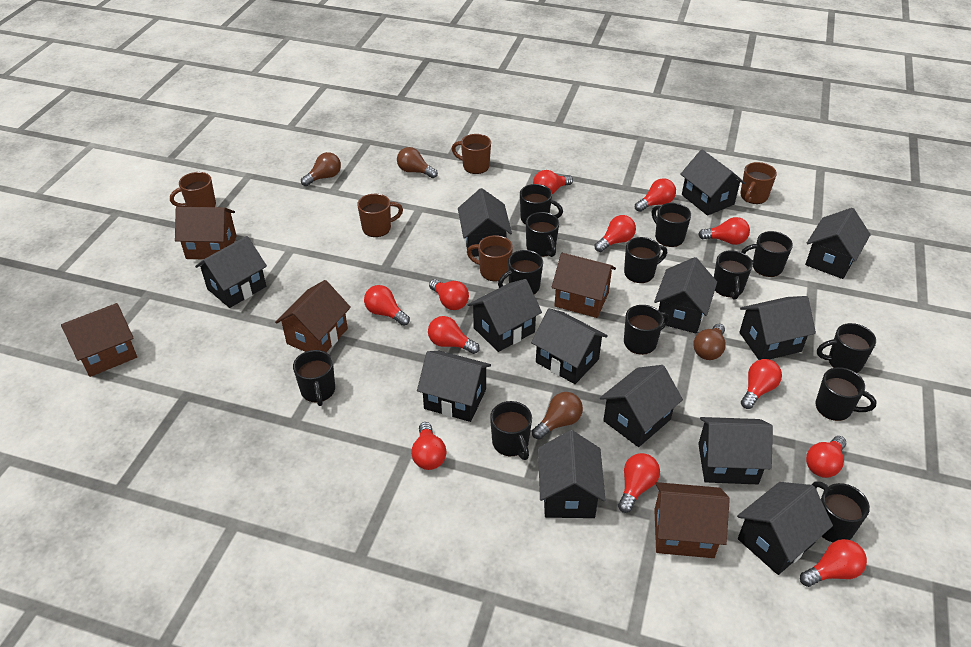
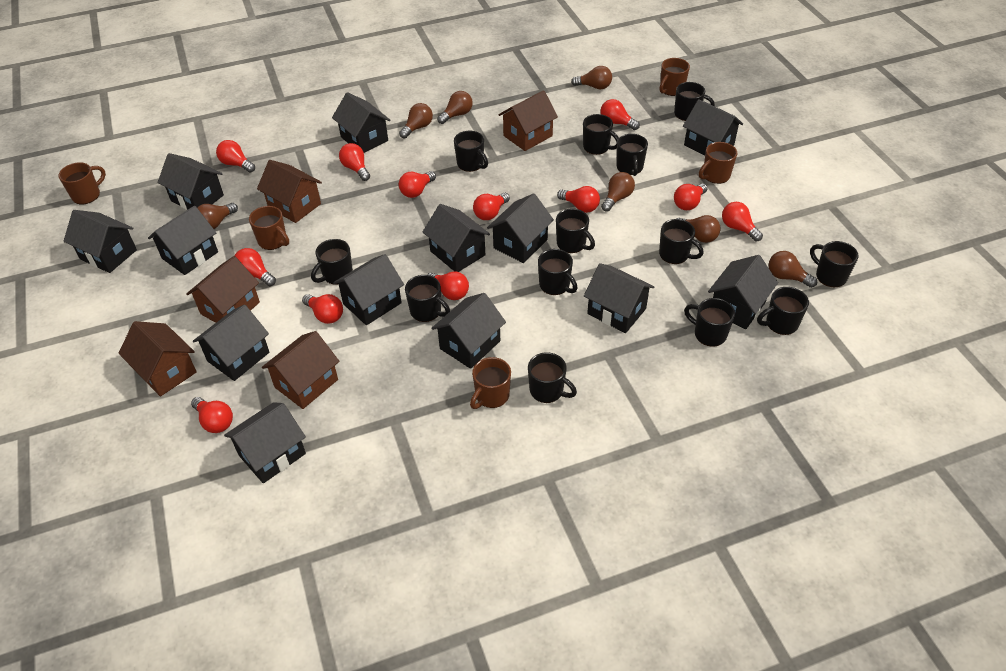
brown light bulb: 4 -> 7

